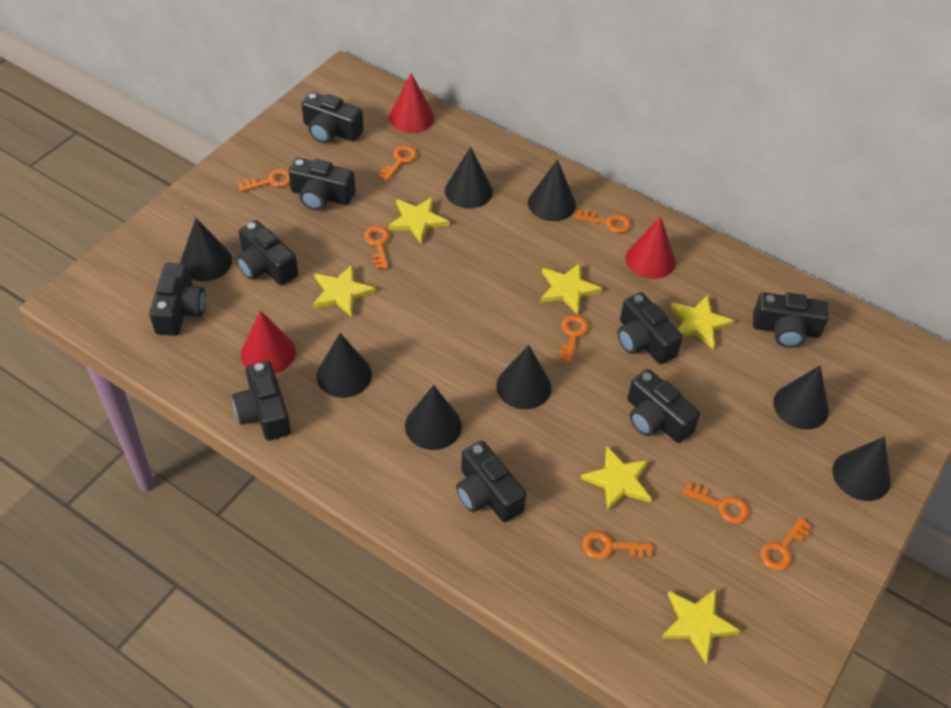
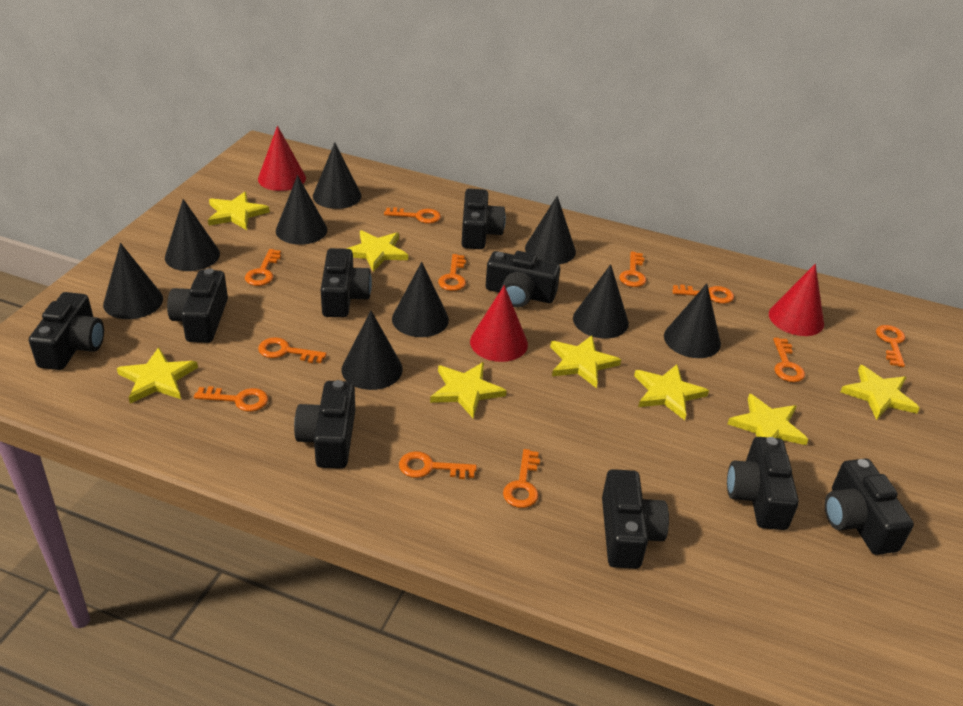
black cone: 8 -> 9
orange key: 8 -> 11
yellow star: 6 -> 8

